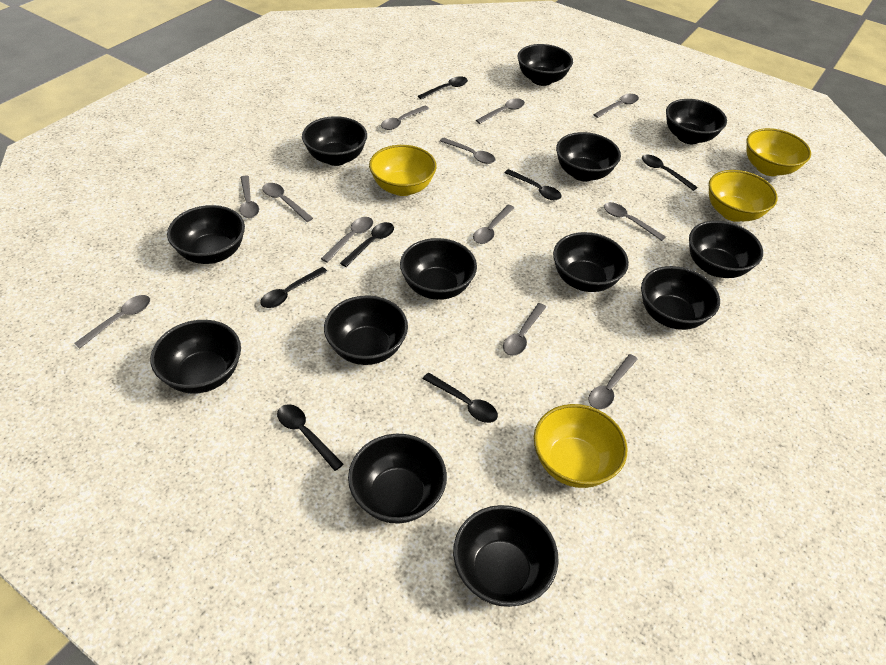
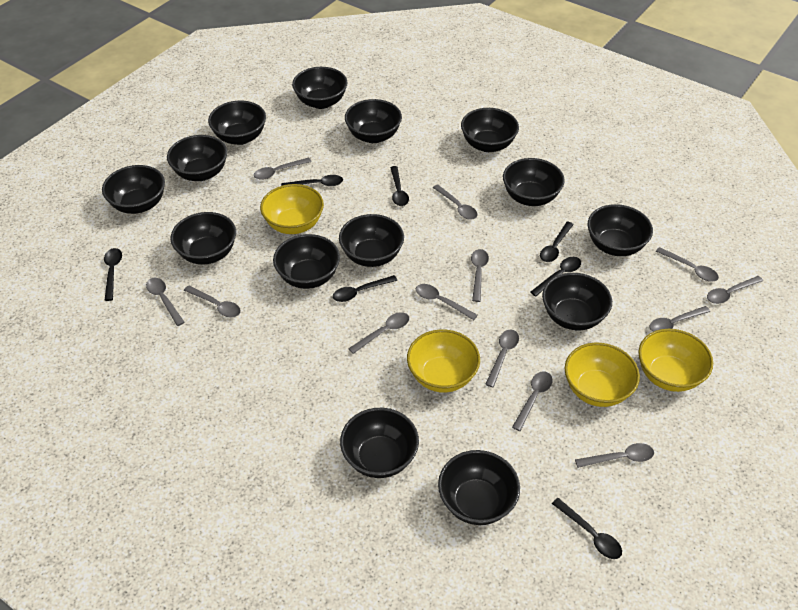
black bowl: 13 -> 14
grey spoon: 12 -> 13

